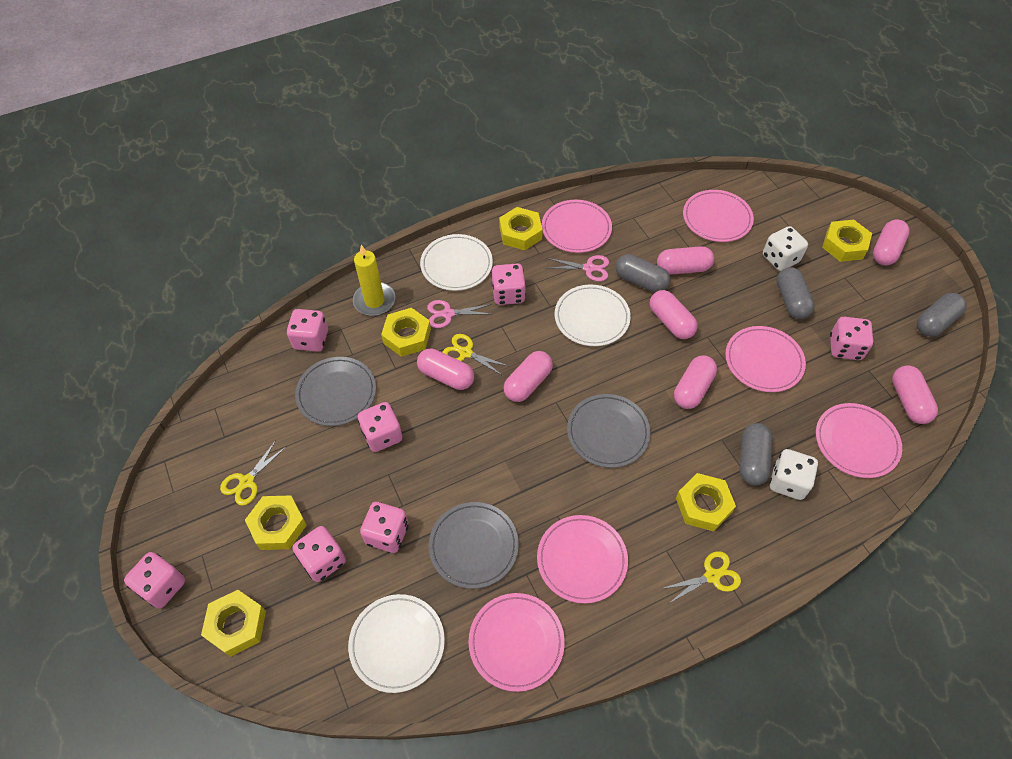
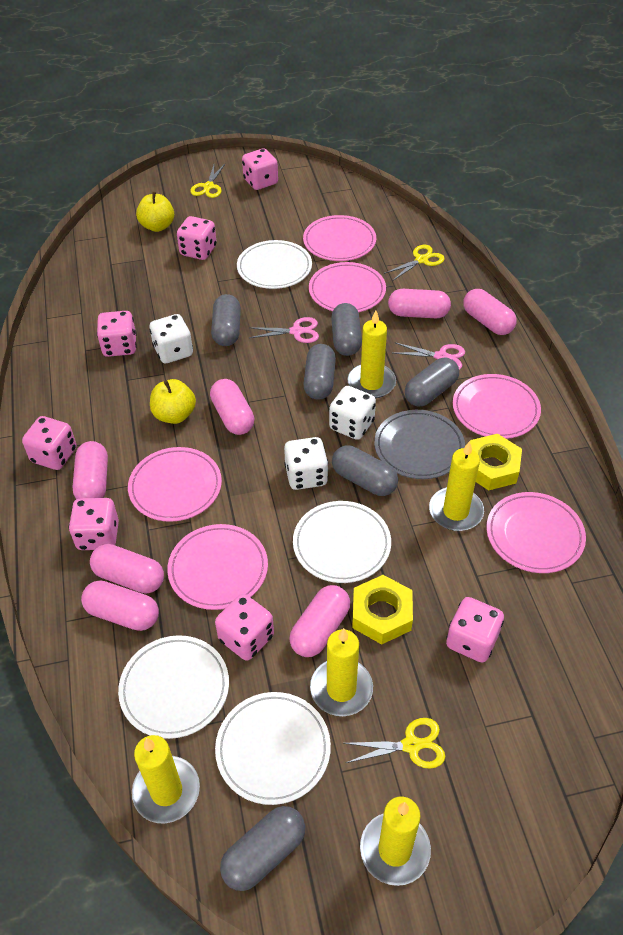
grey capsule: 4 -> 6
grey plate: 3 -> 1
white dice: 2 -> 3
white plate: 3 -> 4
yellow apple: 0 -> 2
yellow candle: 1 -> 5
yellow nut: 6 -> 2

